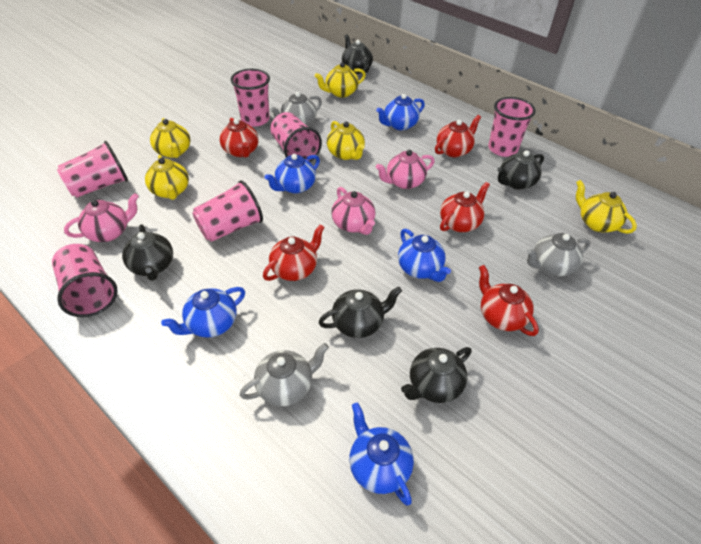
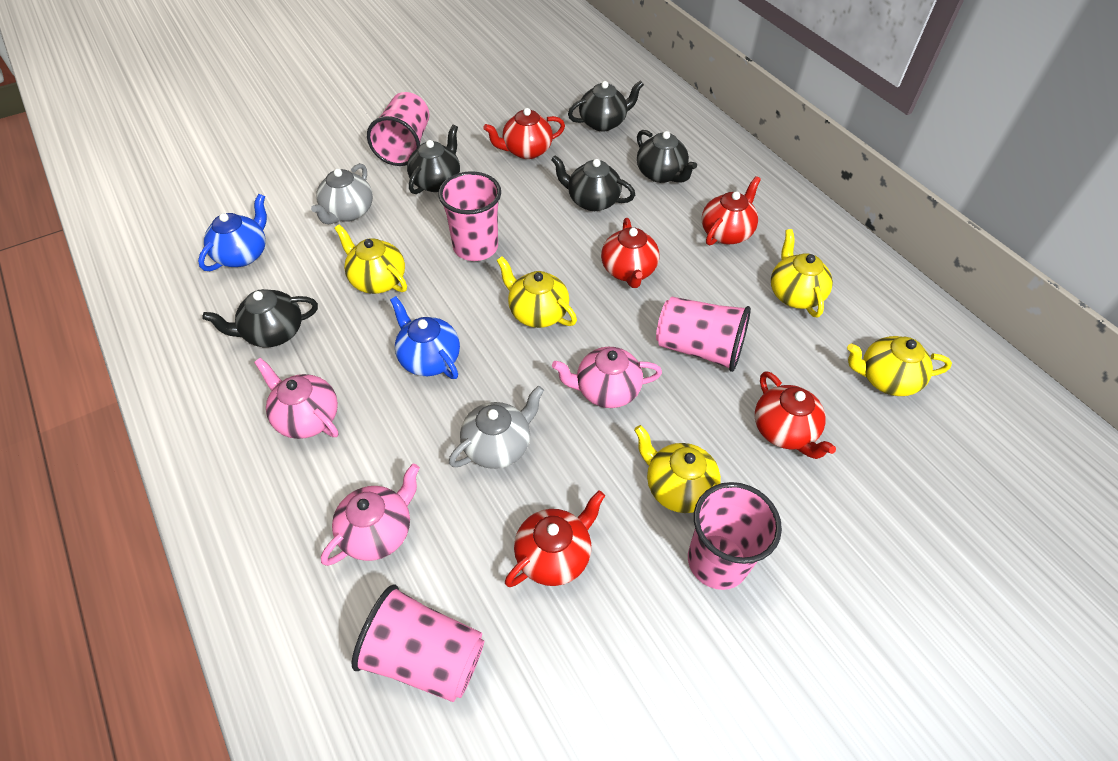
blue teapot: 5 -> 2
grey teapot: 3 -> 2
pink cup: 6 -> 5

